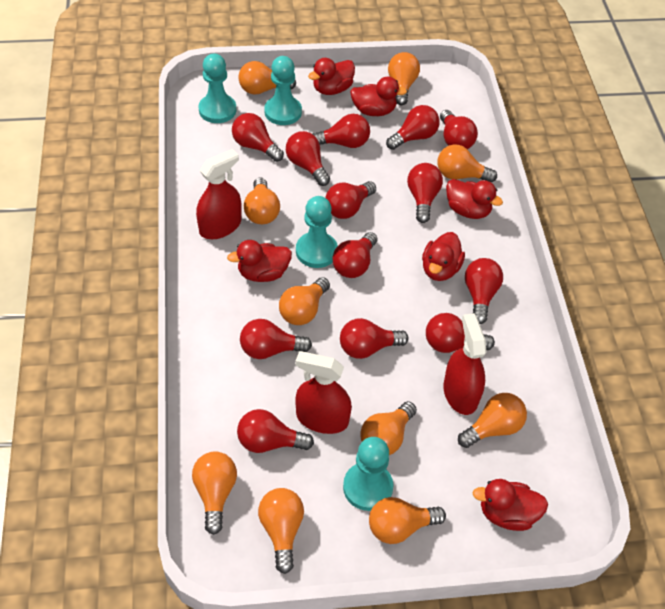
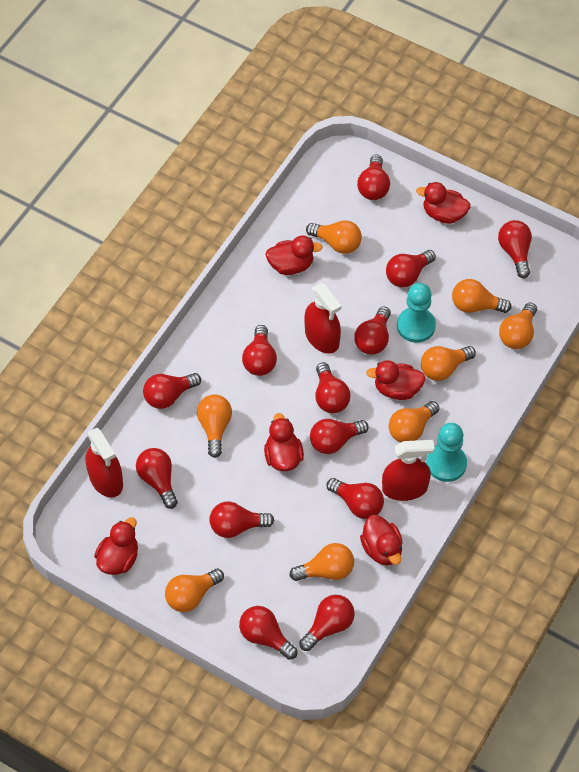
orange light bulb: 10 -> 8
turquoise pawn: 4 -> 2

